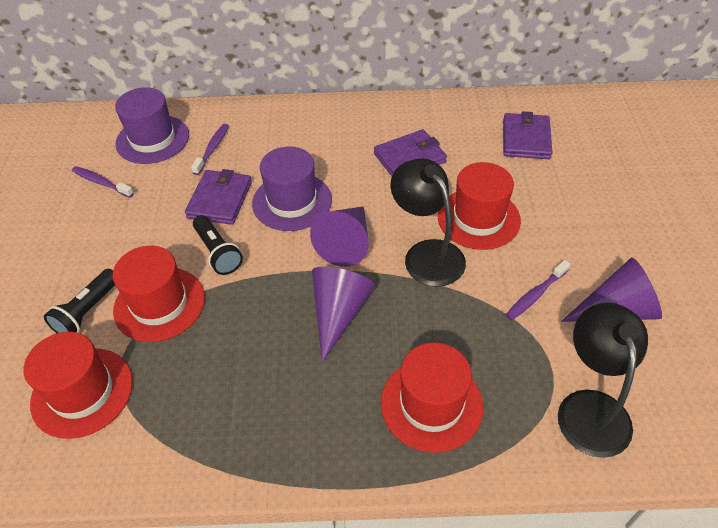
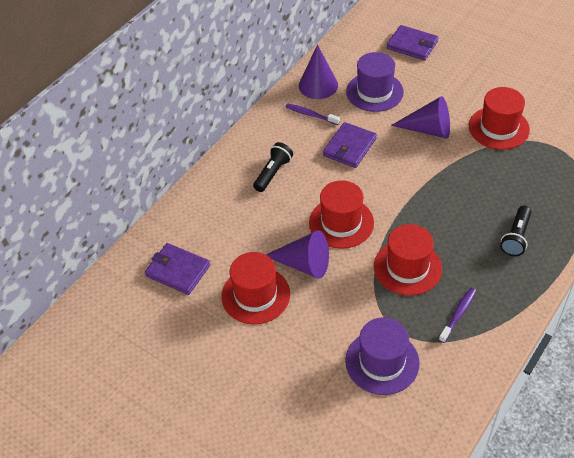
black lamp: 2 -> 0
purple toothbrush: 3 -> 2

